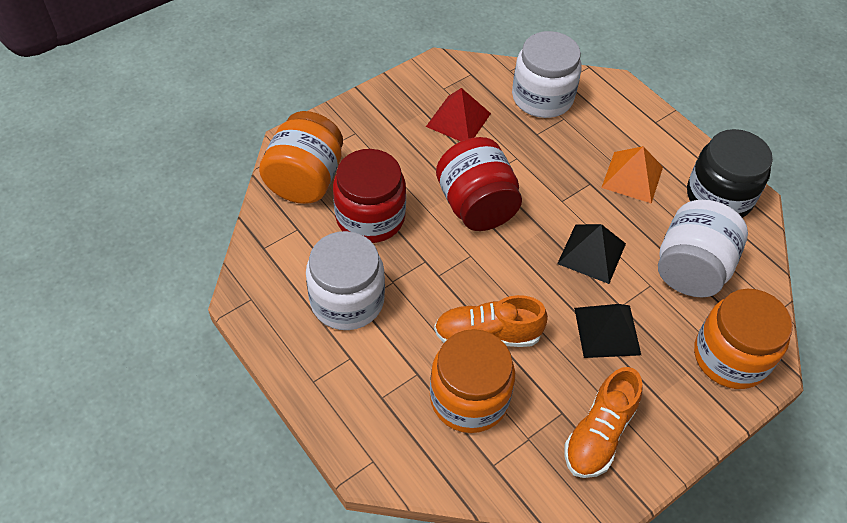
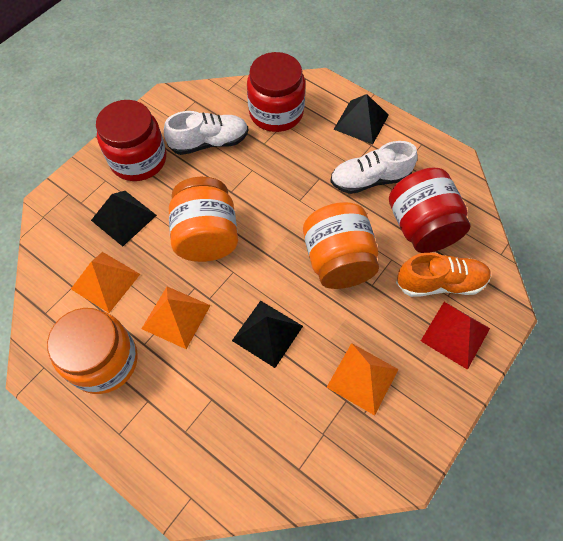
black jar: 1 -> 0
black pyramid: 2 -> 3
orange pyramid: 1 -> 3
orange shoe: 2 -> 1
red jar: 2 -> 3
white jar: 3 -> 0
white shoe: 0 -> 2

